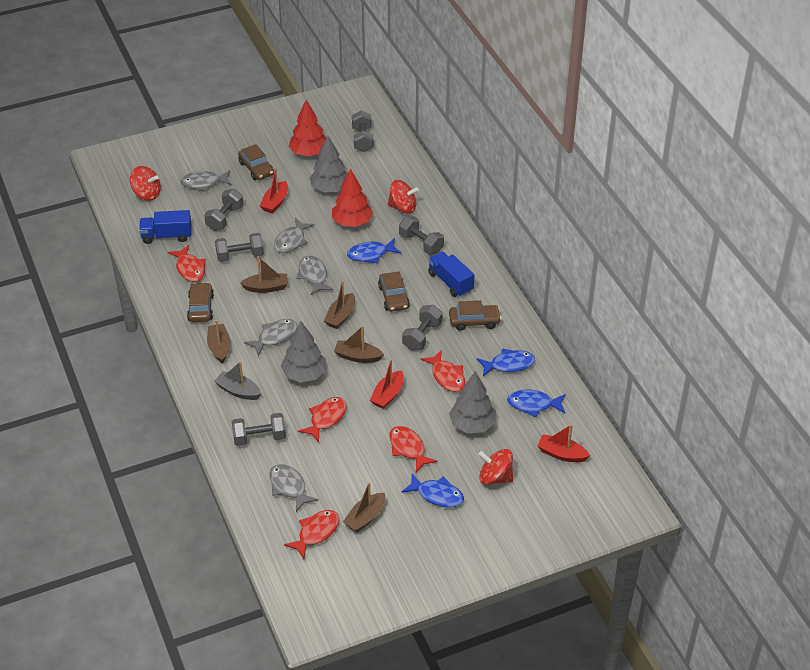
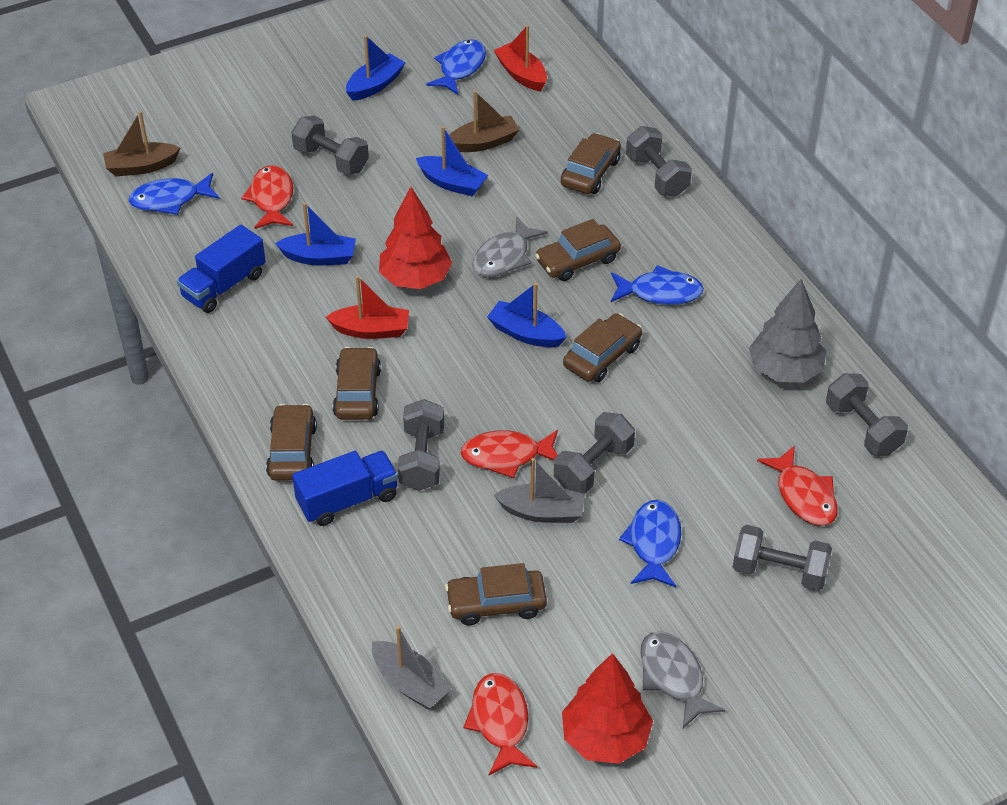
blue boat: 0 -> 4
brown boat: 5 -> 2
brown car: 4 -> 6
grey boat: 1 -> 2
grey fish: 5 -> 2
grey tree: 3 -> 1
red boat: 3 -> 2
red fish: 5 -> 4
red spinning top: 3 -> 0

